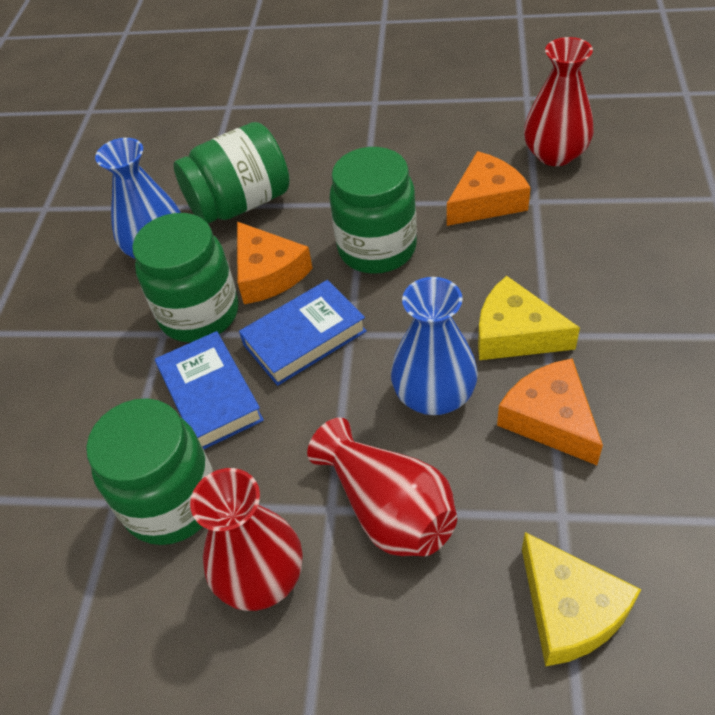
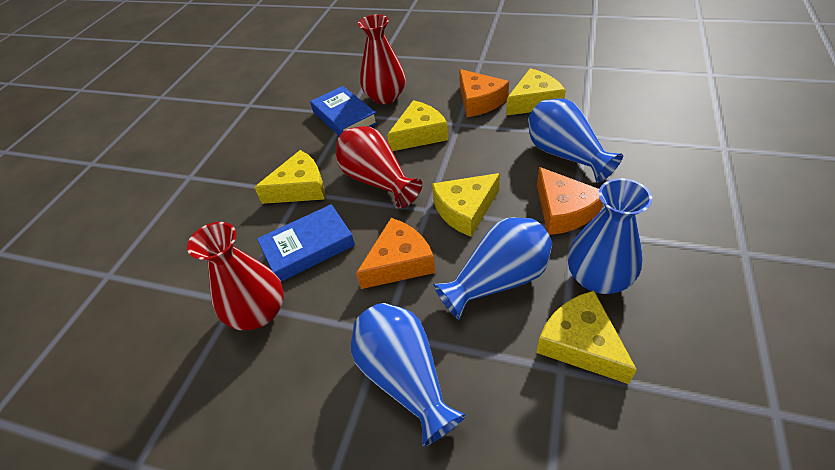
blue vase: 2 -> 4
green jar: 4 -> 0
yellow cheese: 2 -> 5

